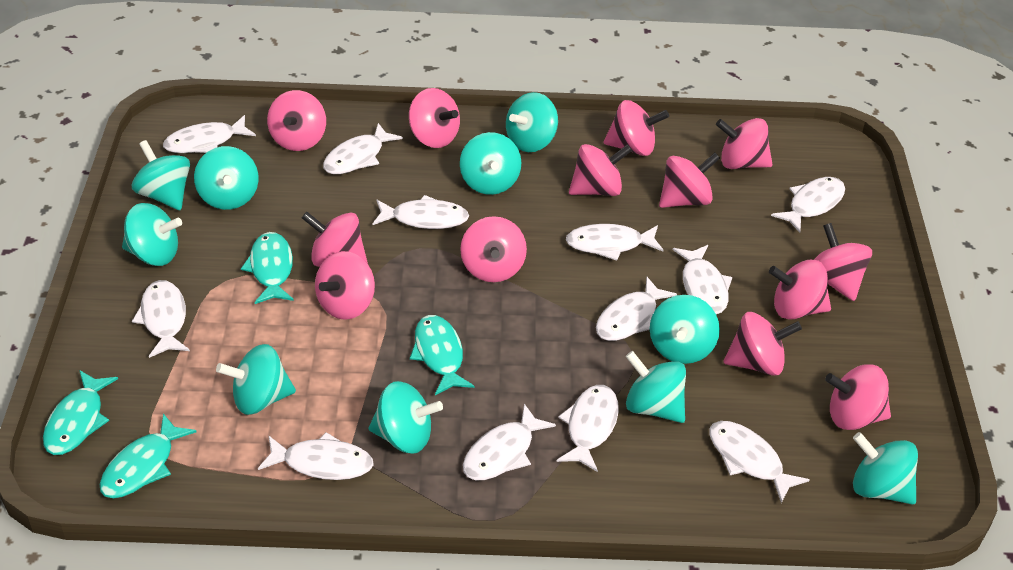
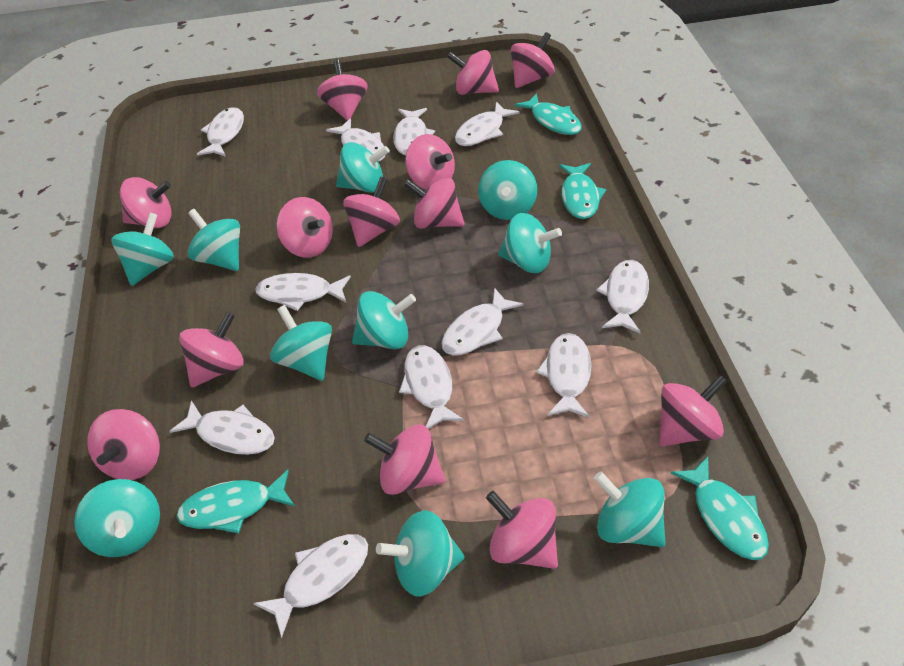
white fish: 12 -> 11

